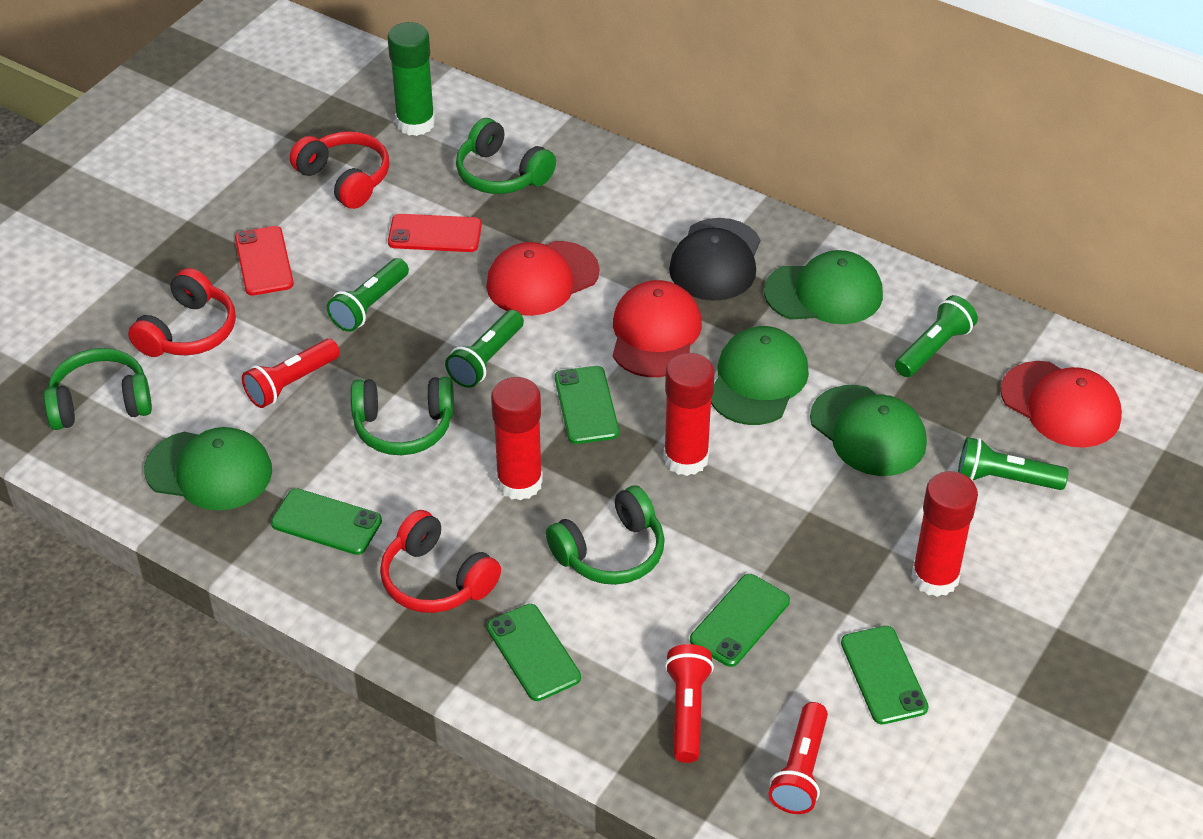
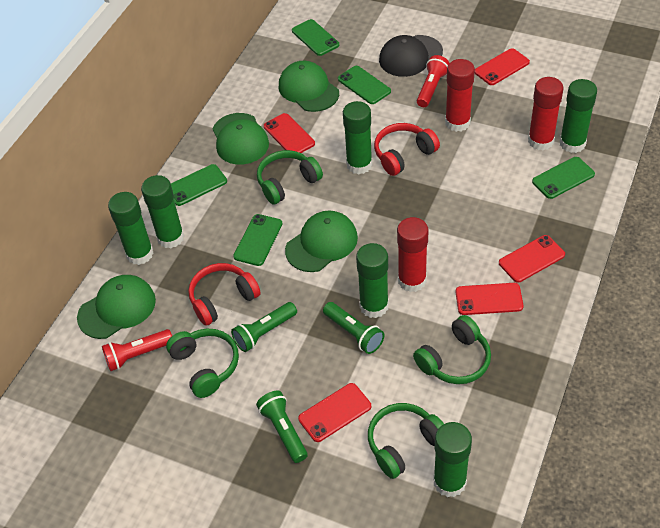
green flashlight: 4 -> 3
green glue stick: 1 -> 6
red cap: 3 -> 0
red flashlight: 3 -> 2
red headphones: 3 -> 2
red phone: 2 -> 5

